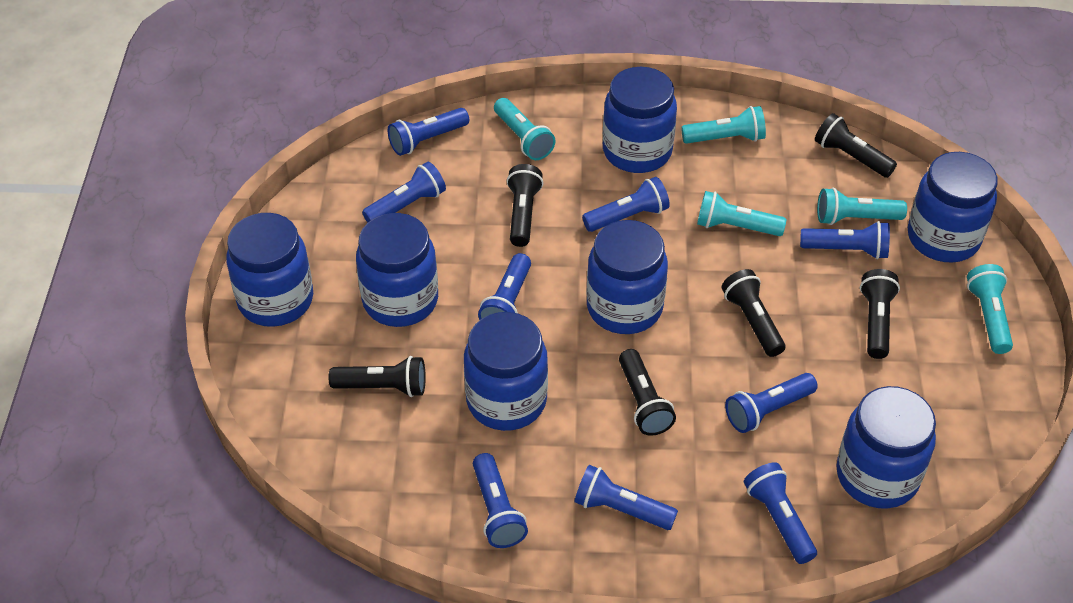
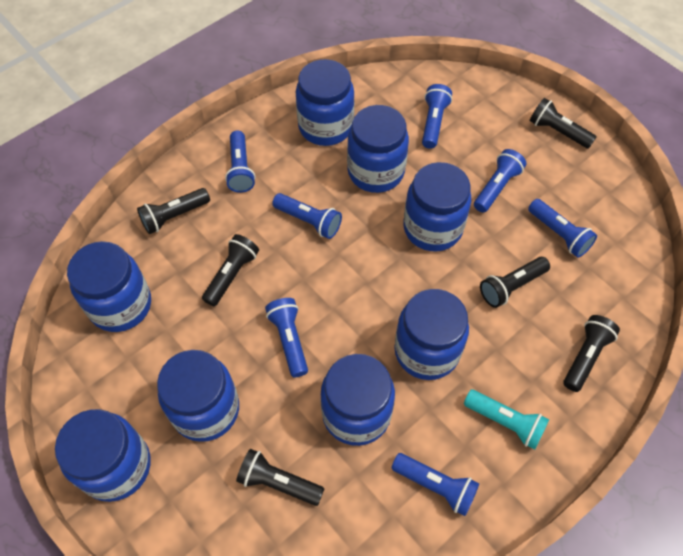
blue flashlight: 9 -> 7
blue jar: 7 -> 8
turquoise flashlight: 5 -> 1

